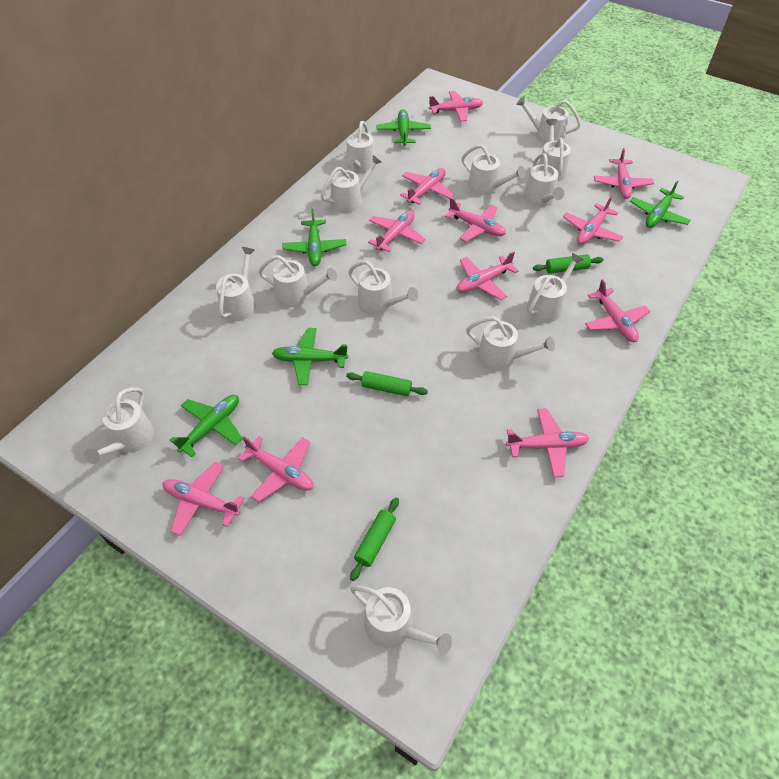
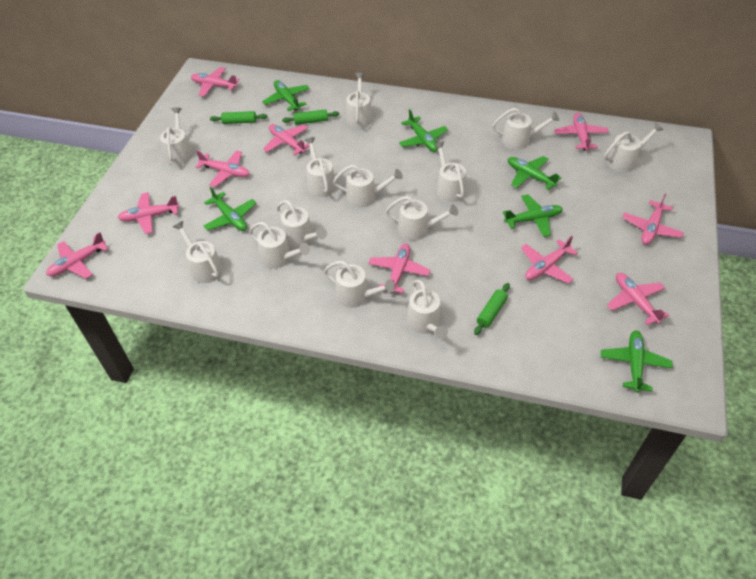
green plane: 5 -> 6
pink plane: 11 -> 10

